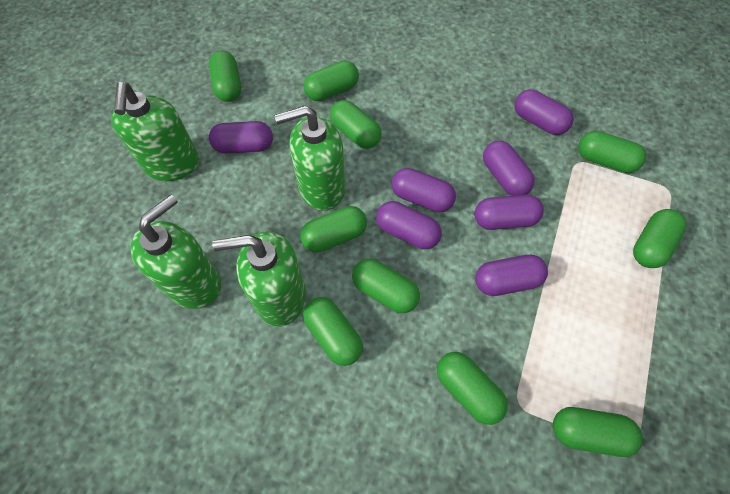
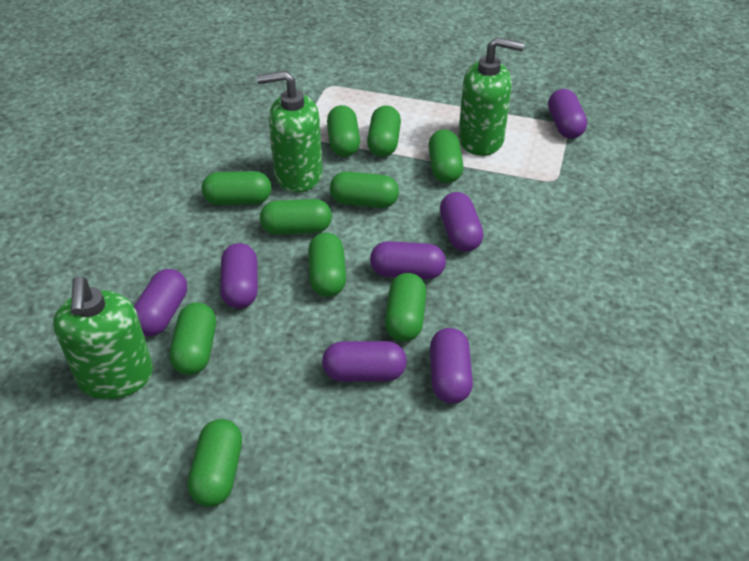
green soap dispenser: 4 -> 3

